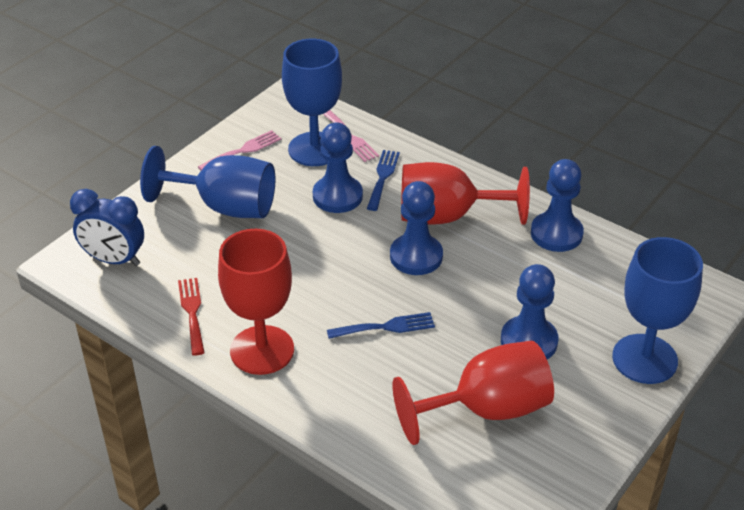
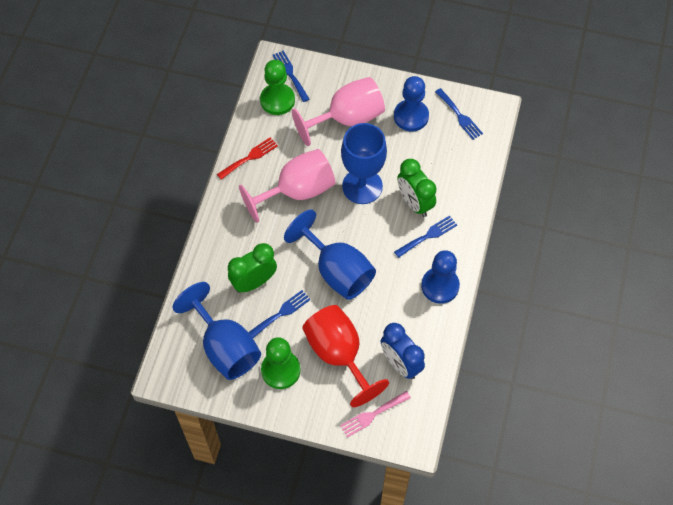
blue fork: 2 -> 4
blue pawn: 4 -> 2
green clock: 0 -> 2
green pawn: 0 -> 2
pink fork: 2 -> 1
pink goblet: 0 -> 2
red goblet: 3 -> 1

